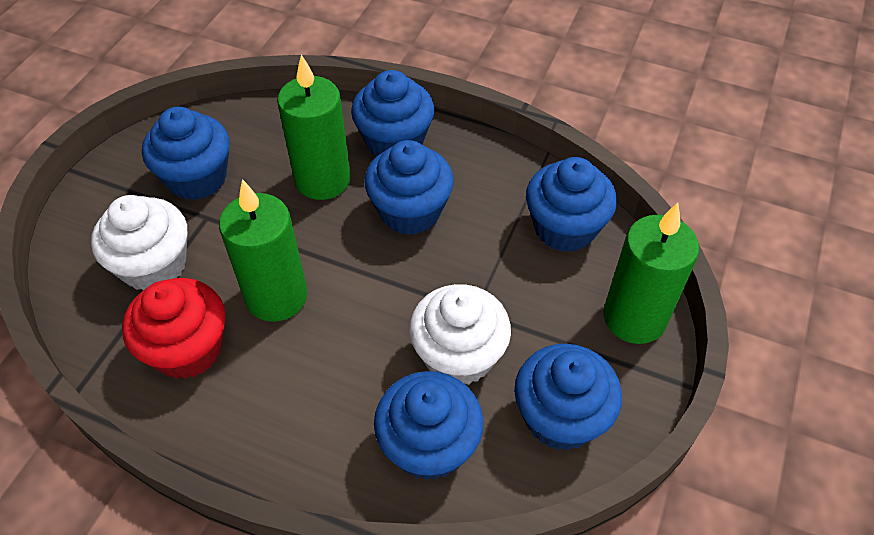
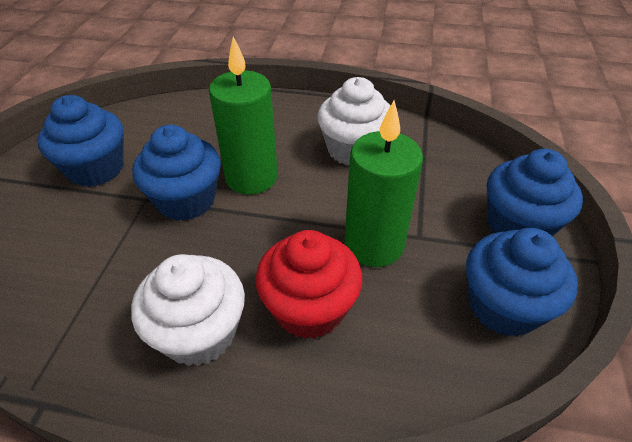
blue cupcake: 6 -> 4
green candle: 3 -> 2

